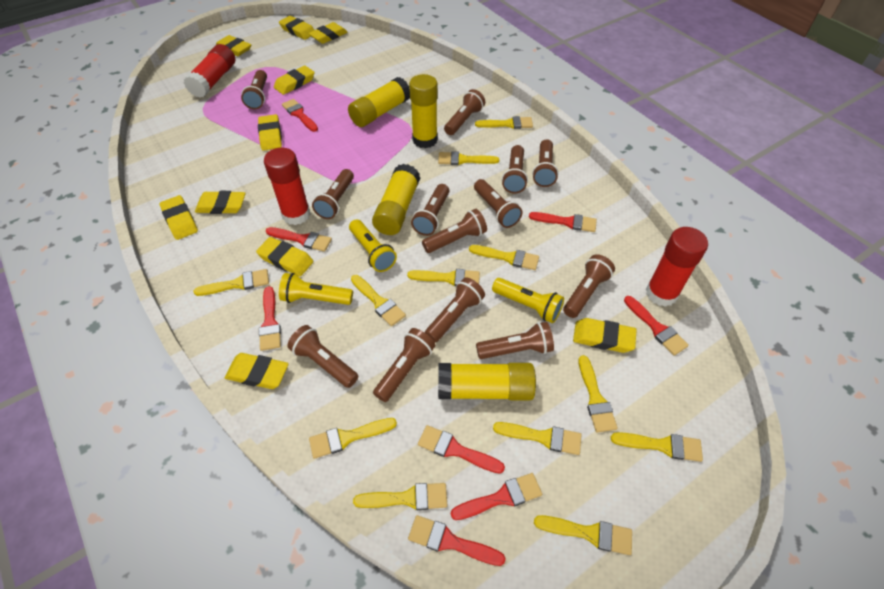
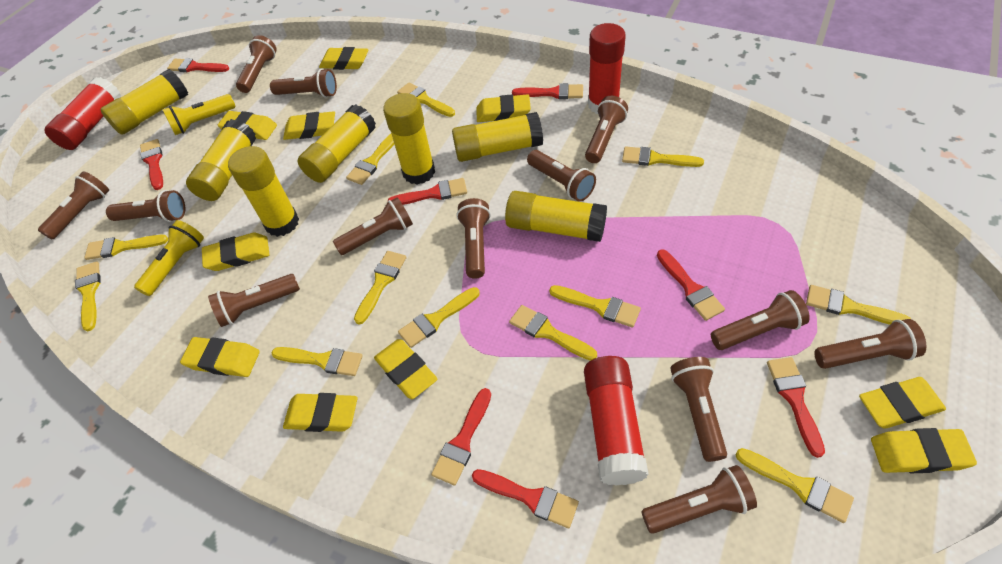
yellow flashlight: 3 -> 2
yellow glue stick: 4 -> 7

